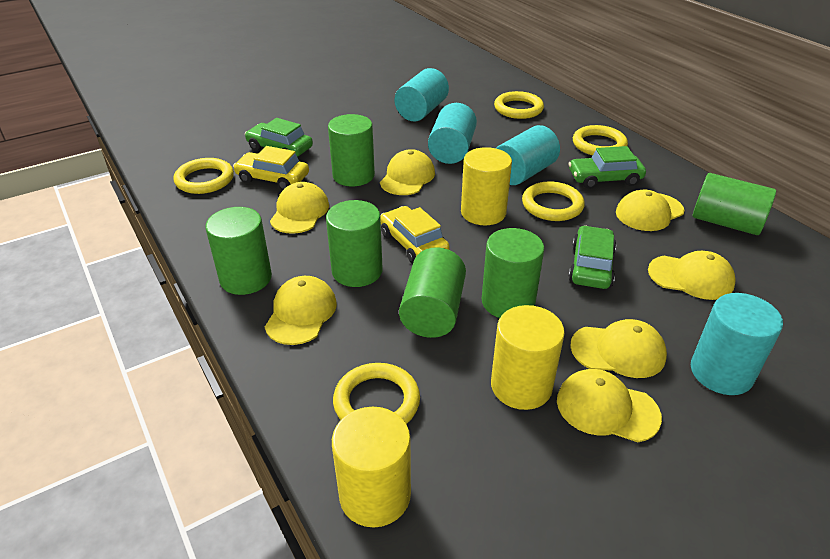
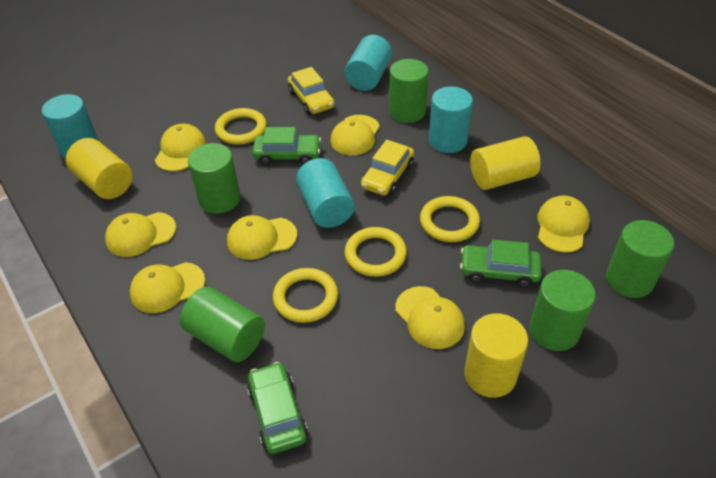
green cylinder: 6 -> 5
yellow ring: 5 -> 4

